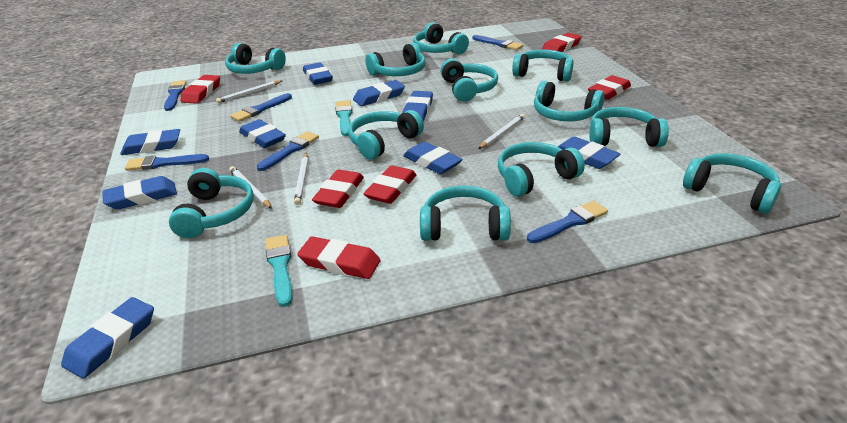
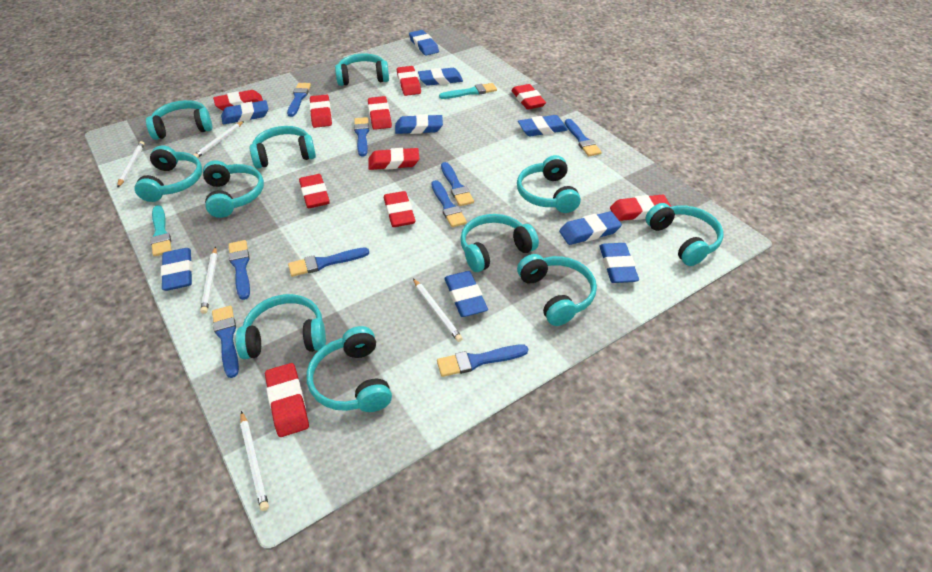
blue brush: 6 -> 9
red eraser: 6 -> 10
turquoise headphones: 12 -> 11
white pencil: 4 -> 5

